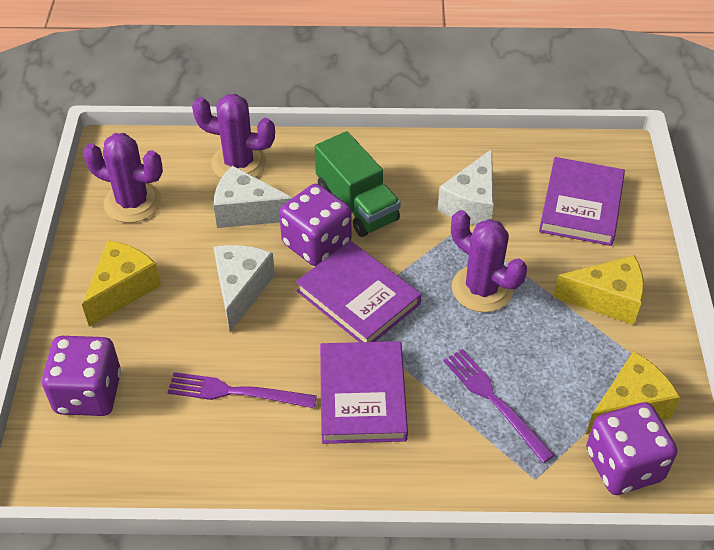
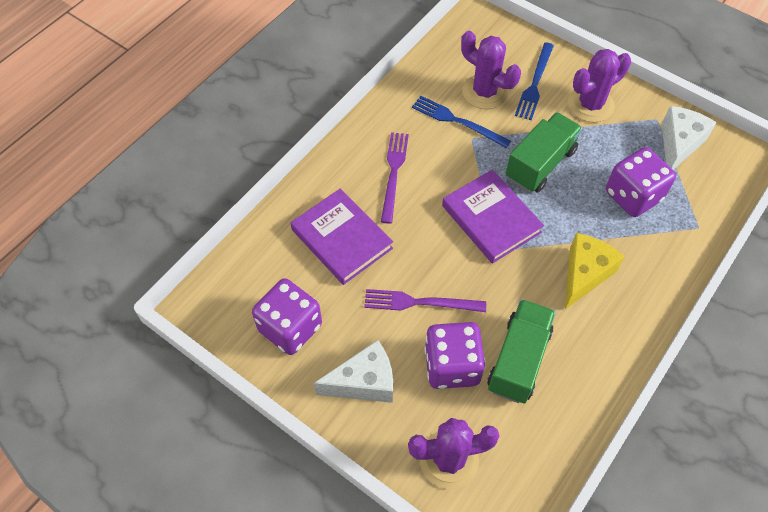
blue fork: 0 -> 2
green truck: 1 -> 2
purple book: 3 -> 2
white cheese: 3 -> 2
yellow cheese: 3 -> 1

